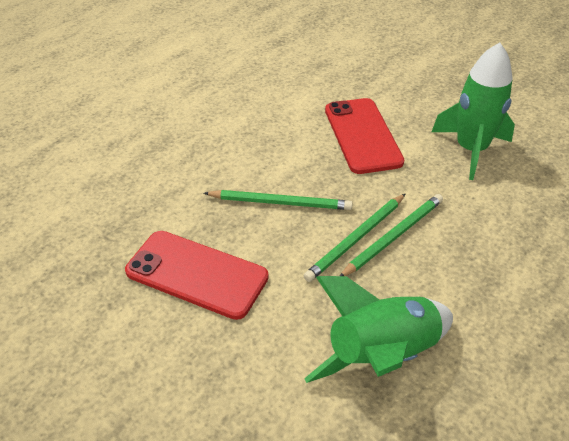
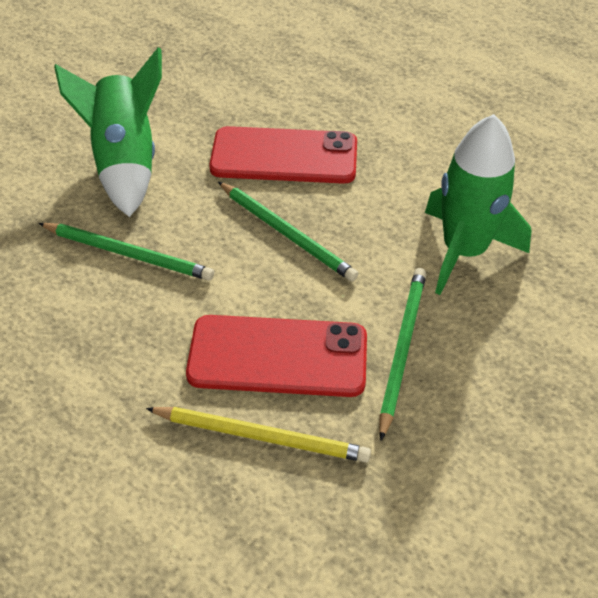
yellow pencil: 0 -> 1

